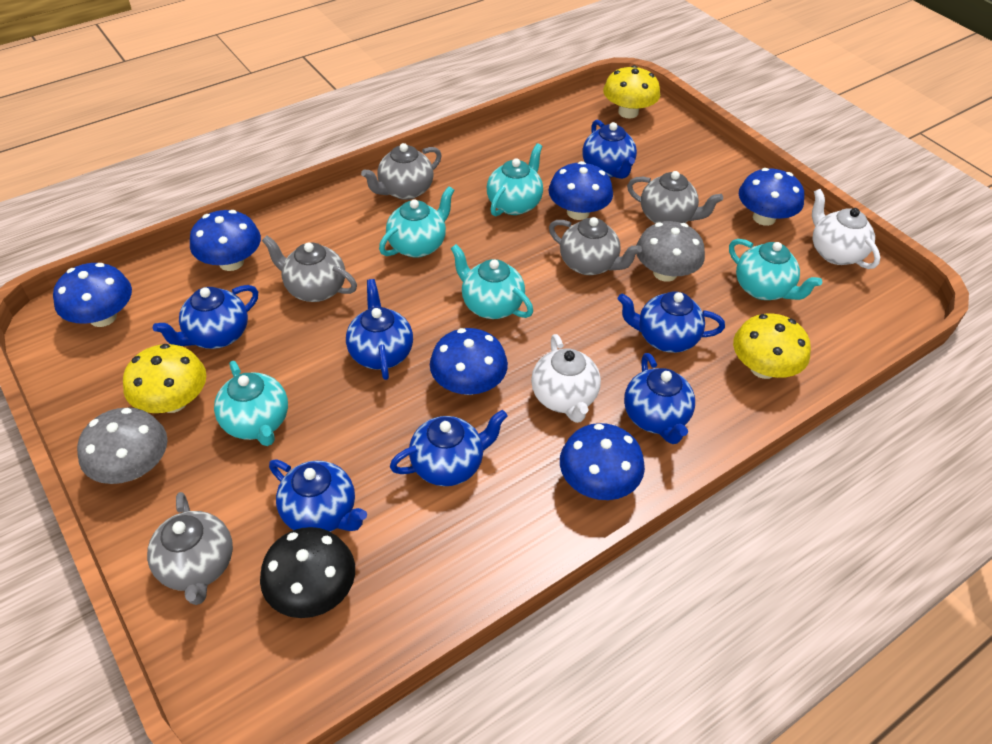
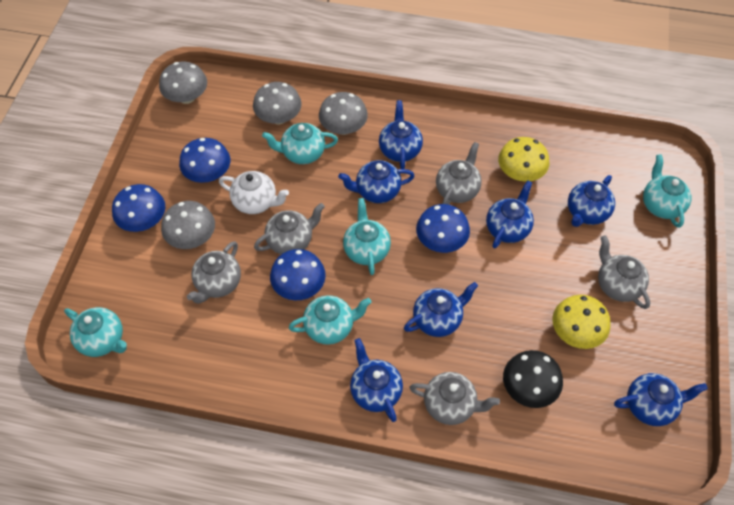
blue mushroom: 6 -> 4
grey mushroom: 2 -> 4
white teapot: 2 -> 1
yellow mushroom: 3 -> 2

